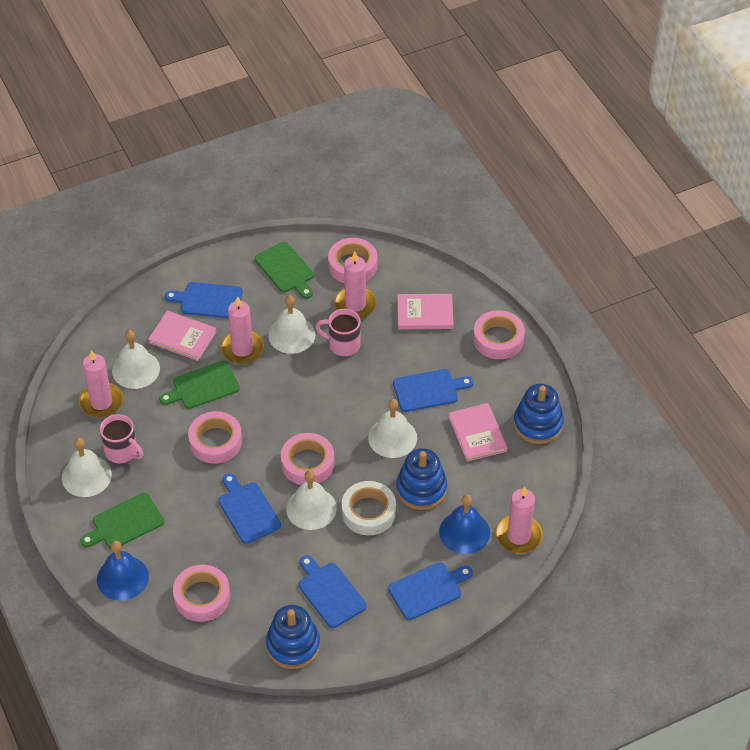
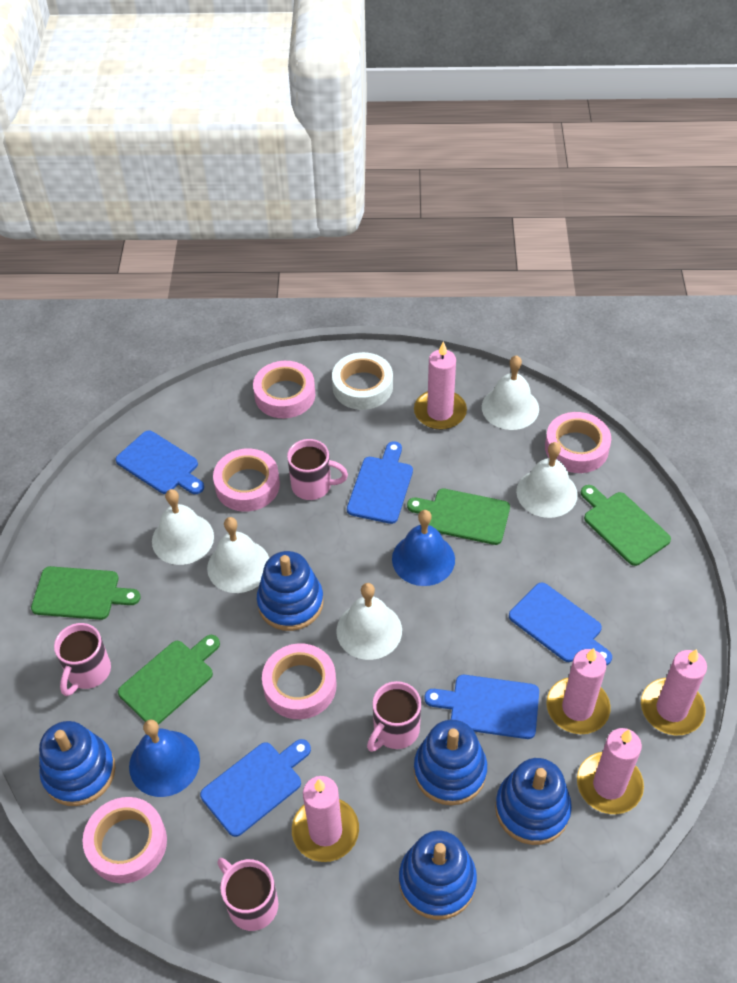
blue stacking toy: 3 -> 5
green cutting board: 3 -> 4
pink book: 3 -> 0
pink candle: 4 -> 5
pink mug: 2 -> 4

